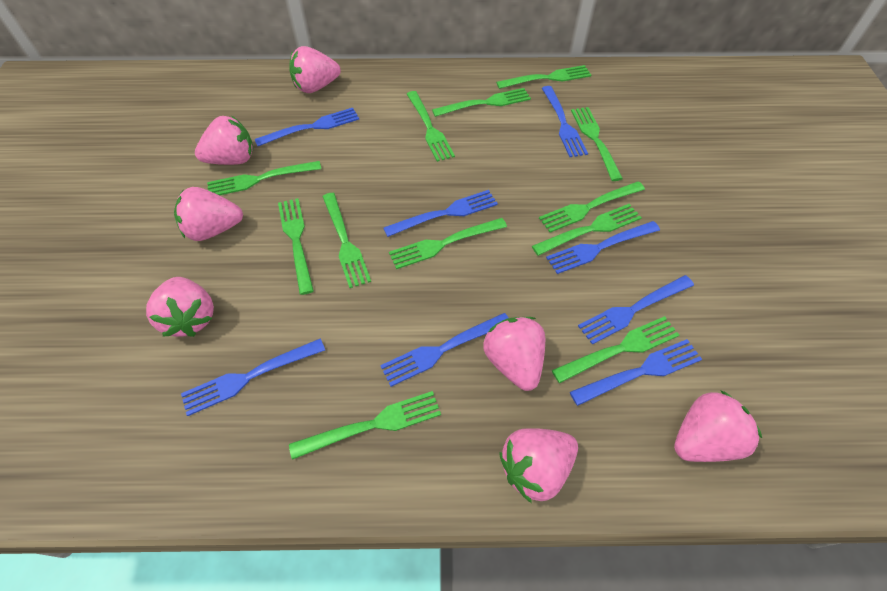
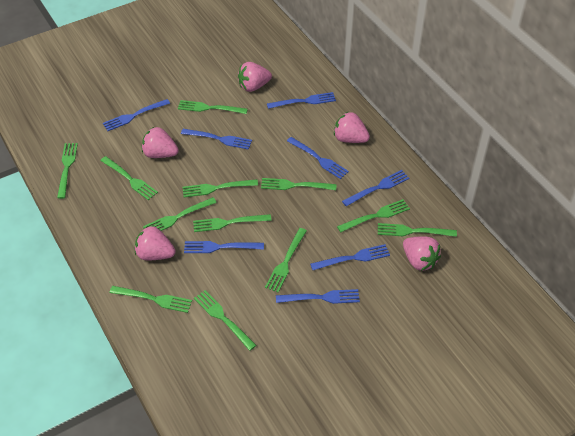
pink strawberry: 7 -> 5

